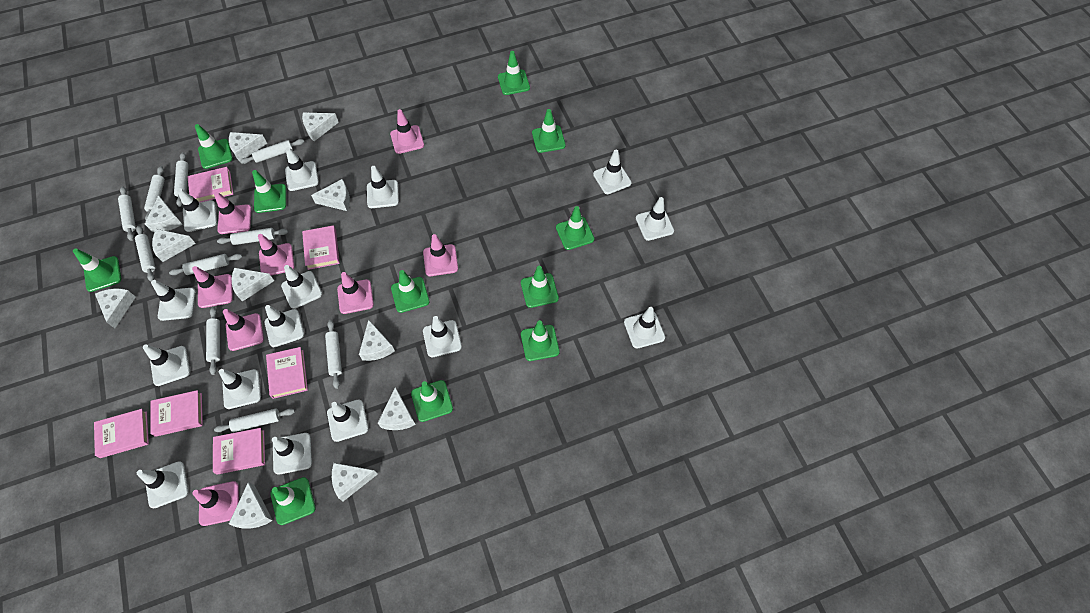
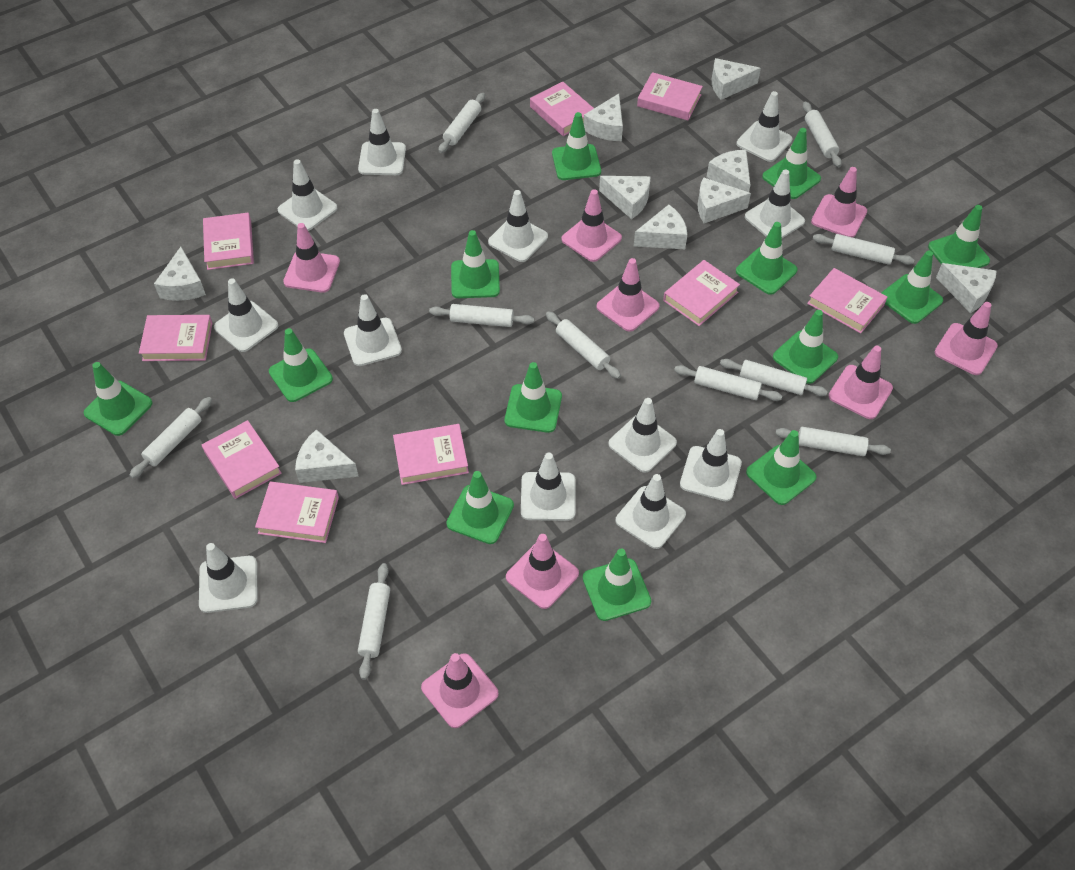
green traffic cone: 11 -> 13
pink book: 6 -> 9
white cheese: 11 -> 9
white traffic cone: 15 -> 12

